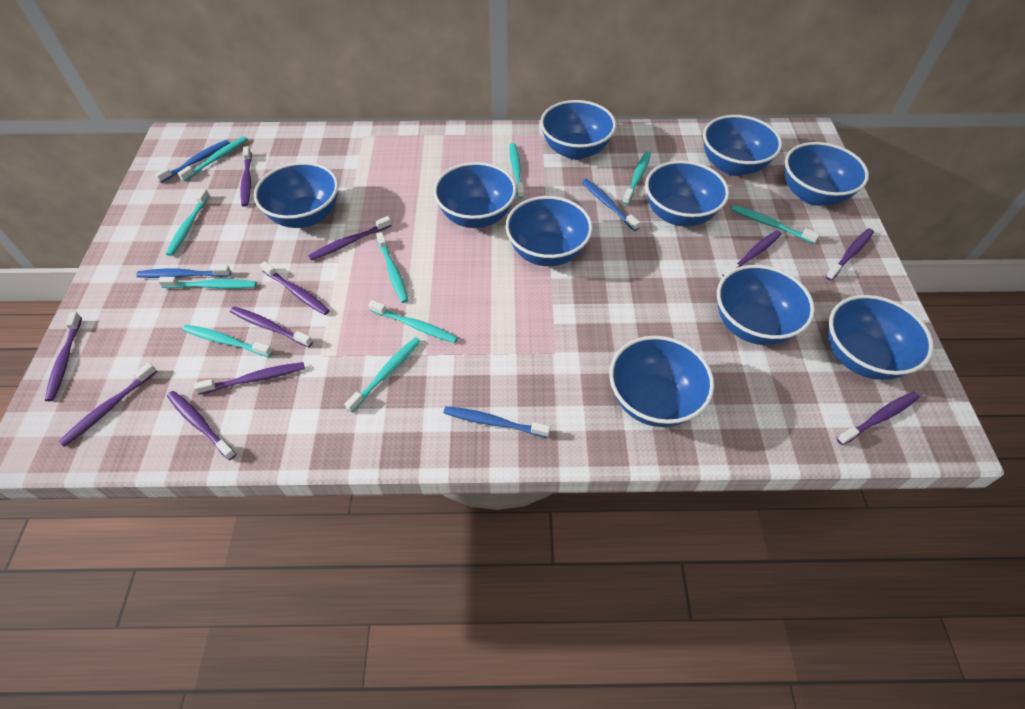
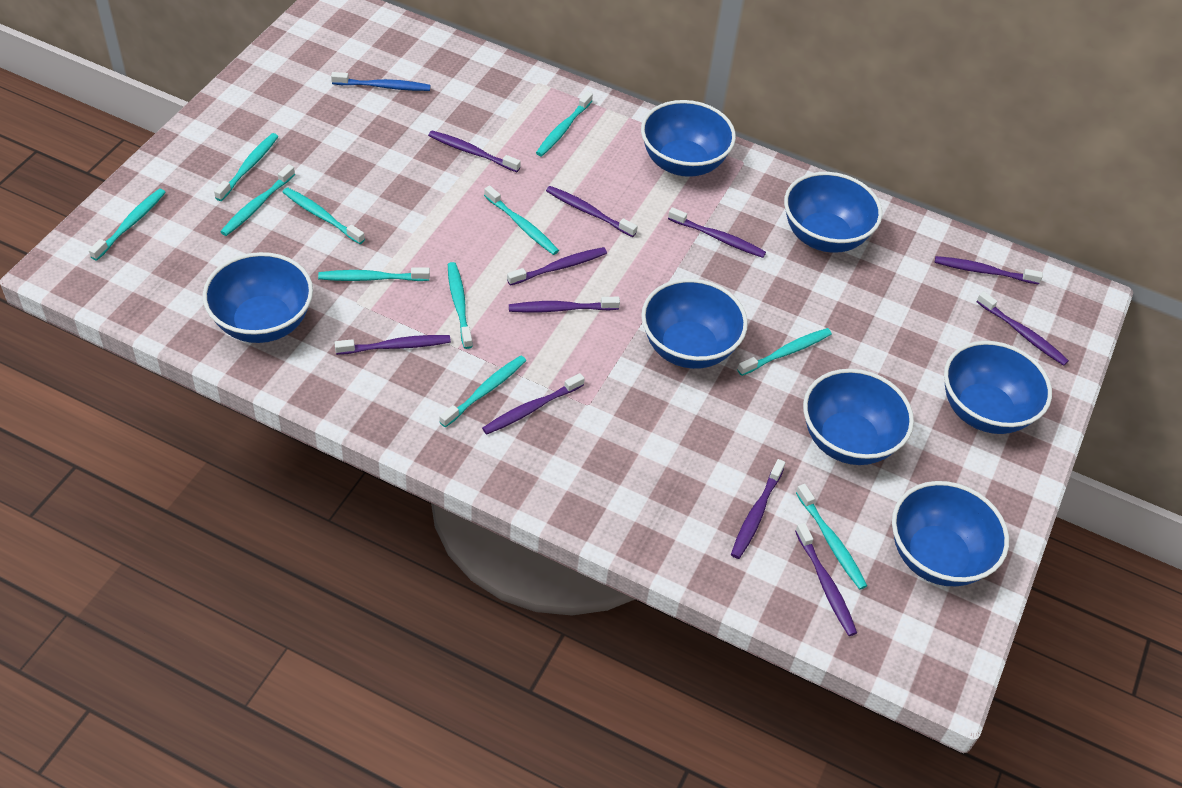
blue bowl: 10 -> 7
blue toothbrush: 4 -> 1
turquoise toothbrush: 10 -> 11

